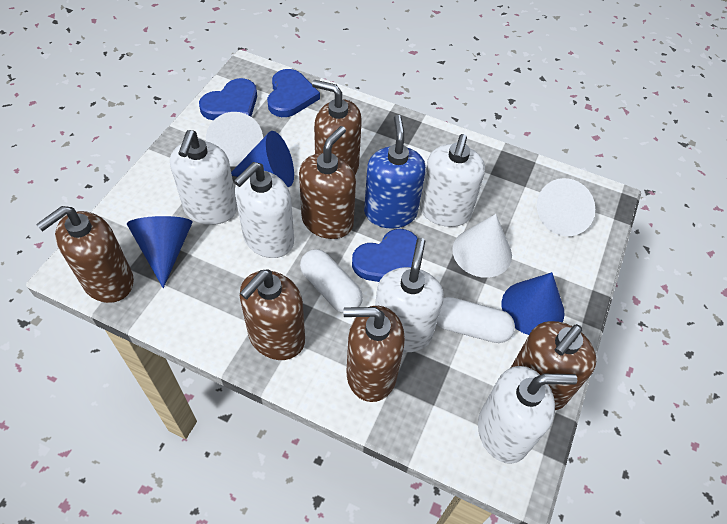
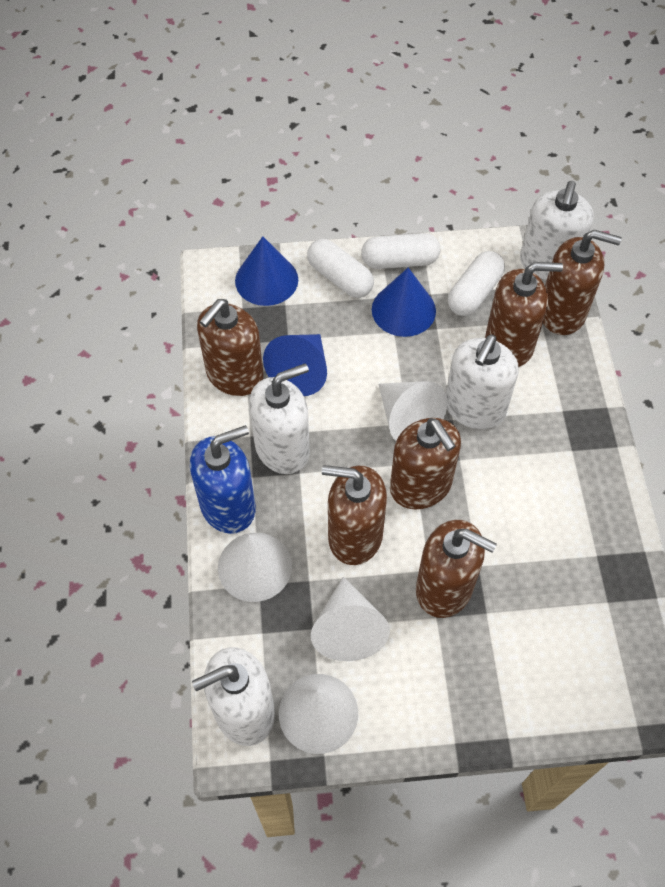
blue heart: 3 -> 0
white capsule: 2 -> 3
white cone: 3 -> 4
white soap dispenser: 5 -> 4

